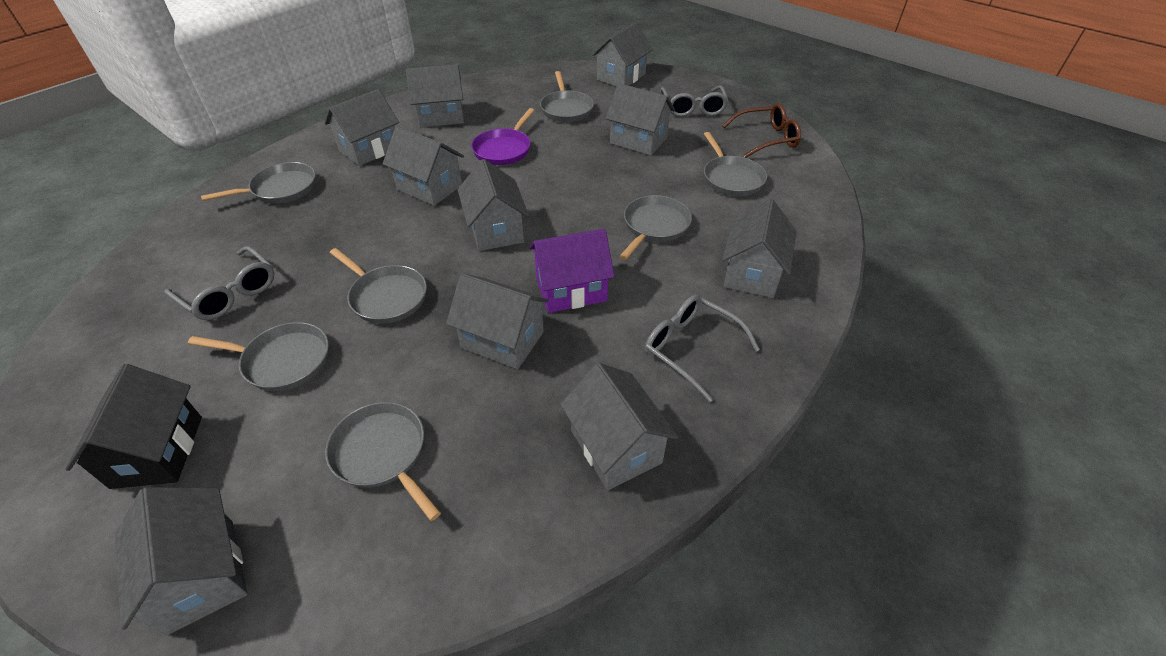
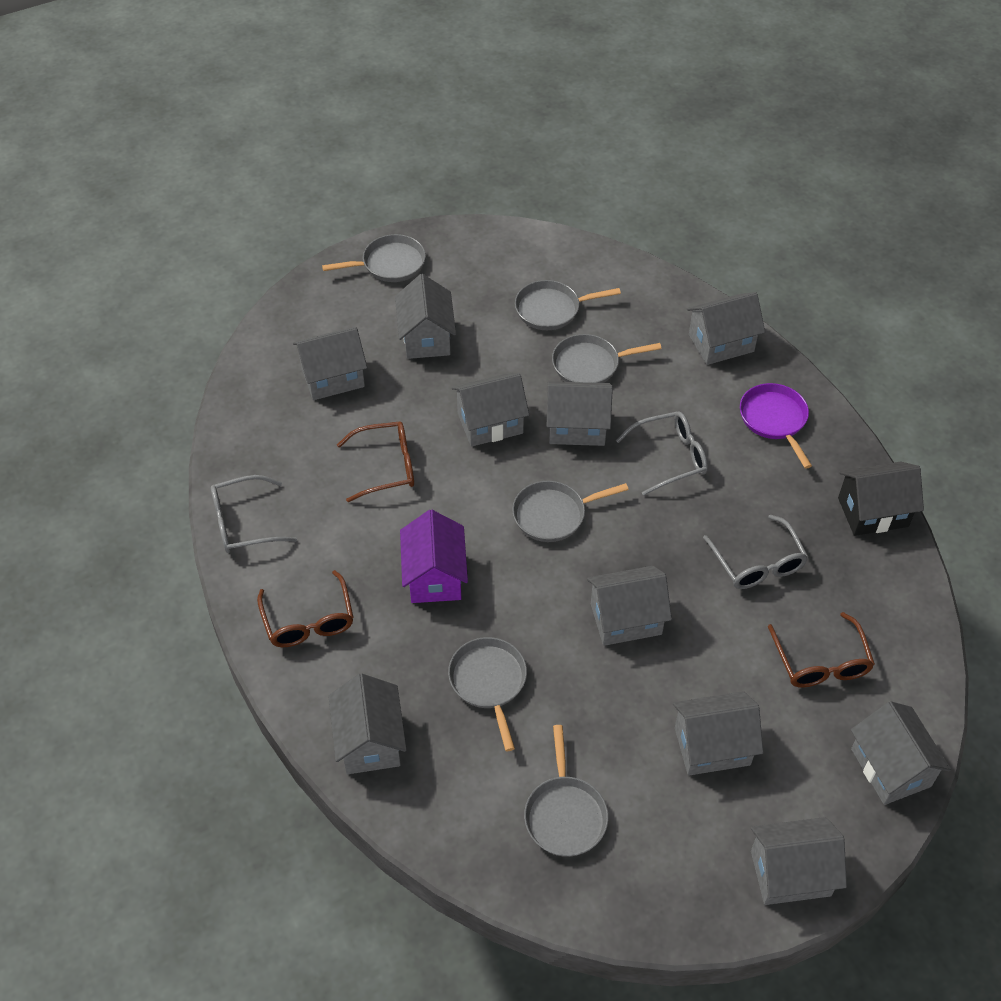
brown glasses: 1 -> 3
grey pan: 7 -> 6

